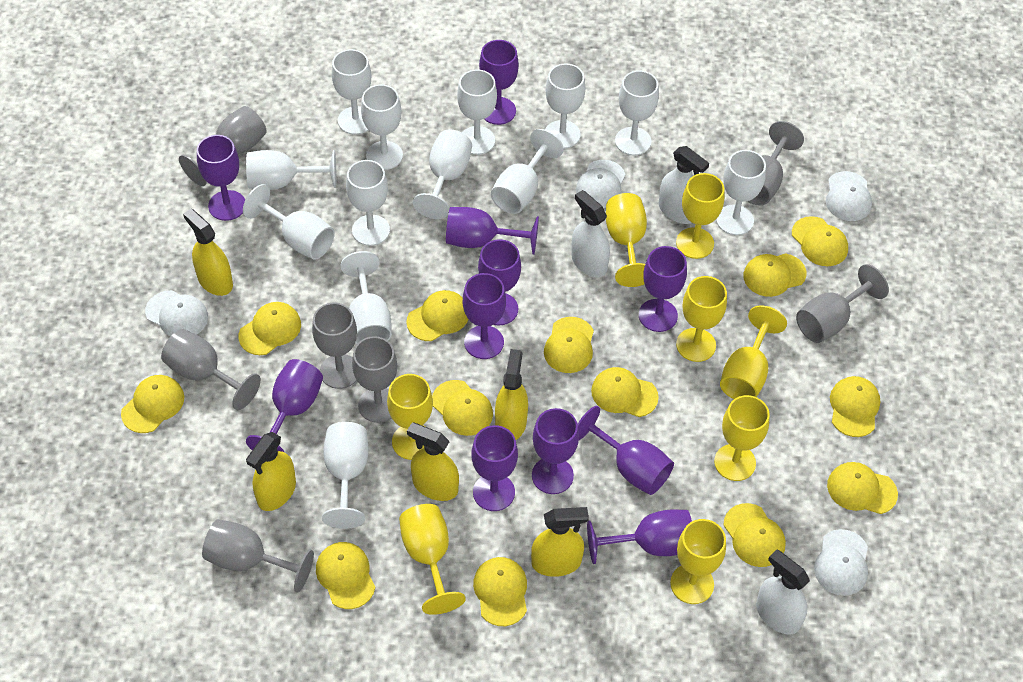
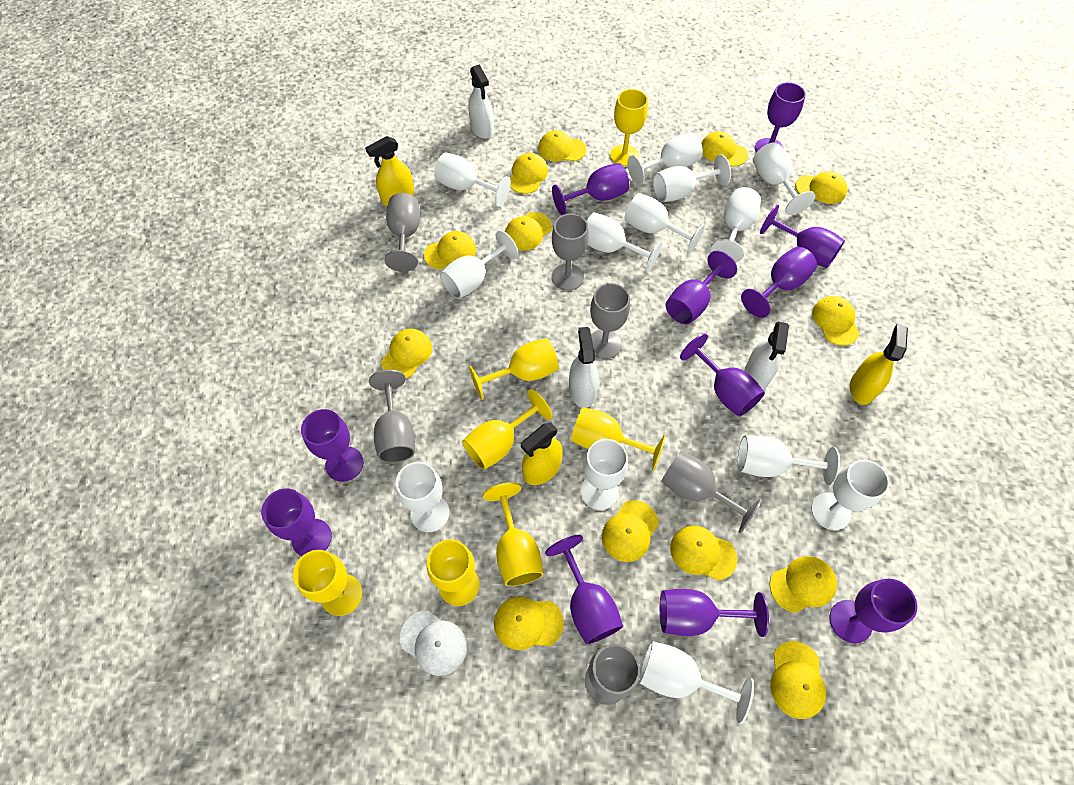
grey goblet: 7 -> 6
white cap: 4 -> 1
yellow goblet: 8 -> 7
yellow spray bottle: 5 -> 3

